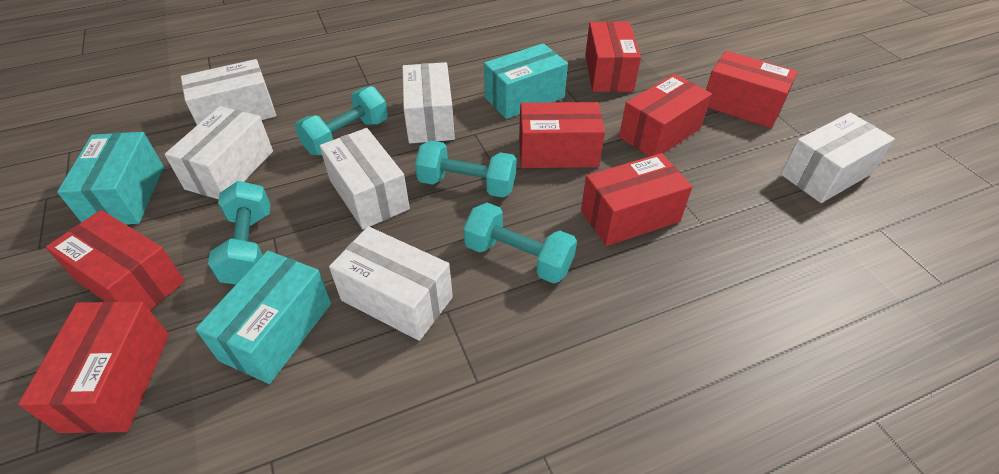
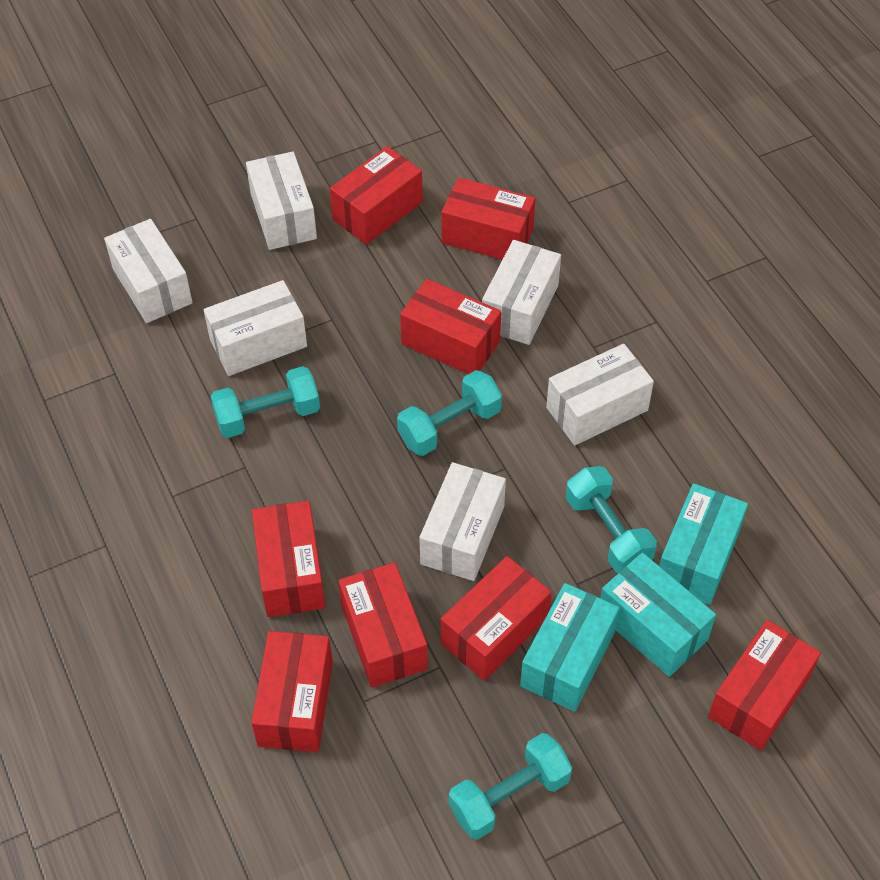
red box: 7 -> 8

